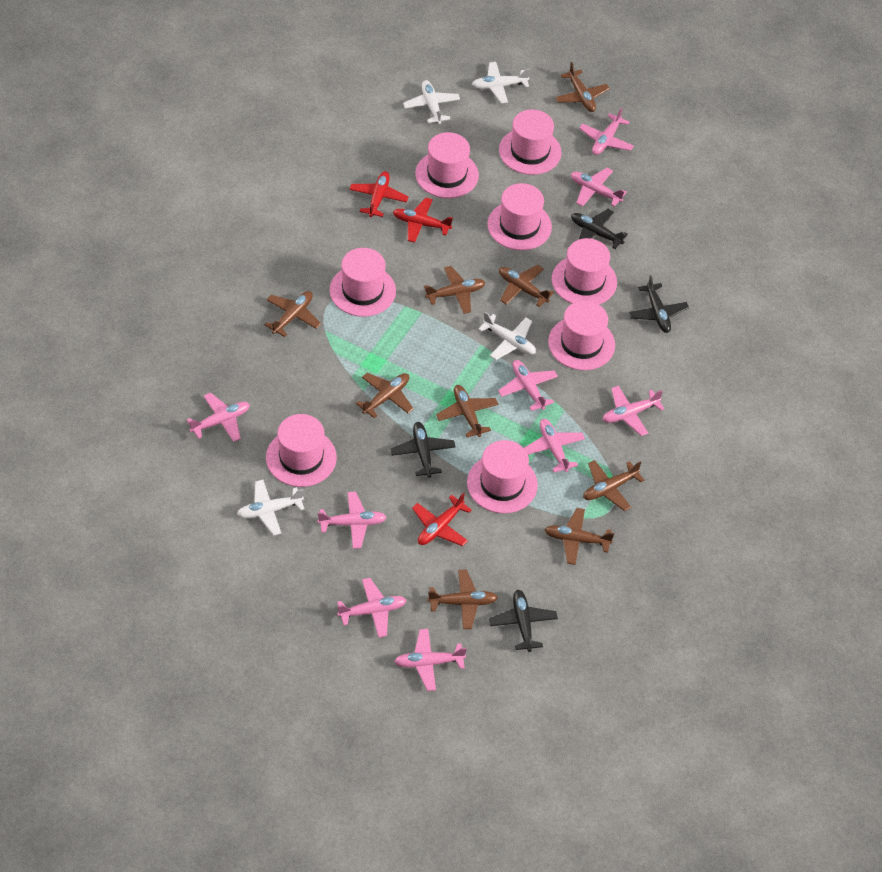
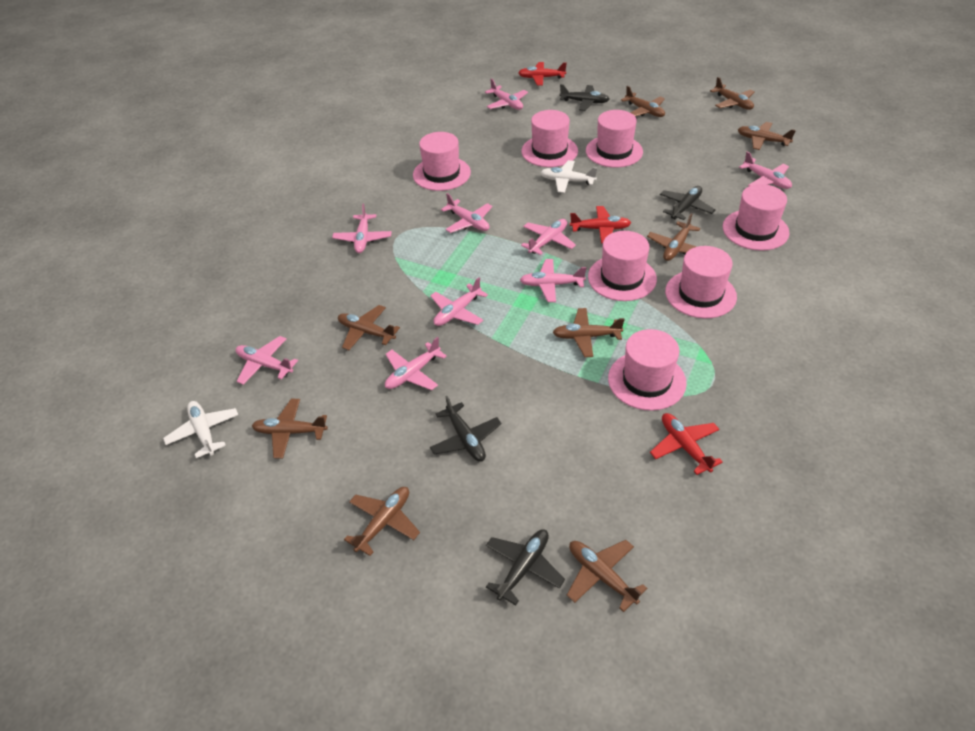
pink hat: 8 -> 7
white plane: 4 -> 2

